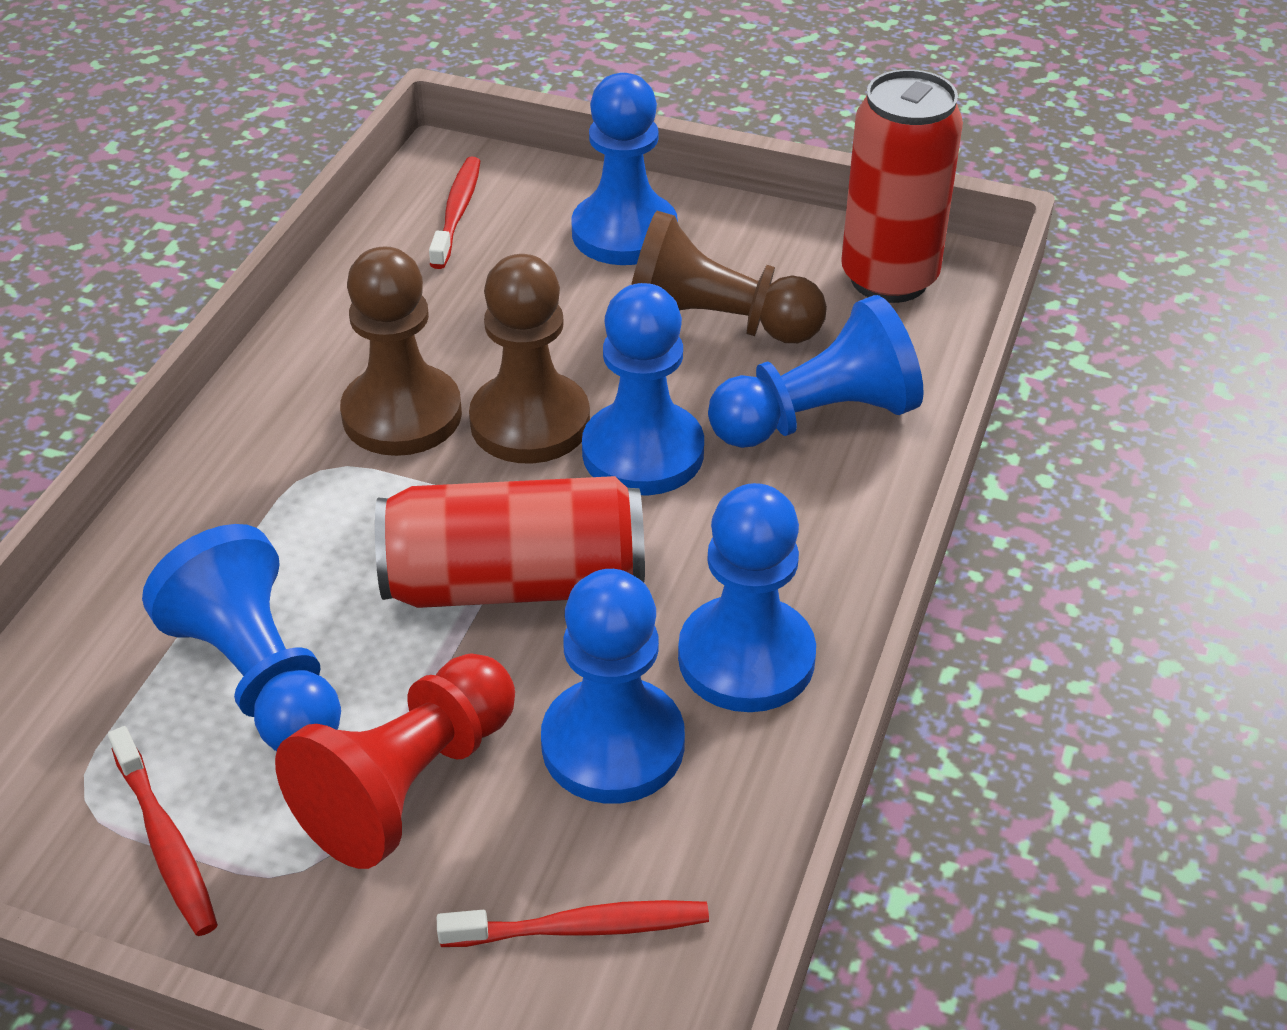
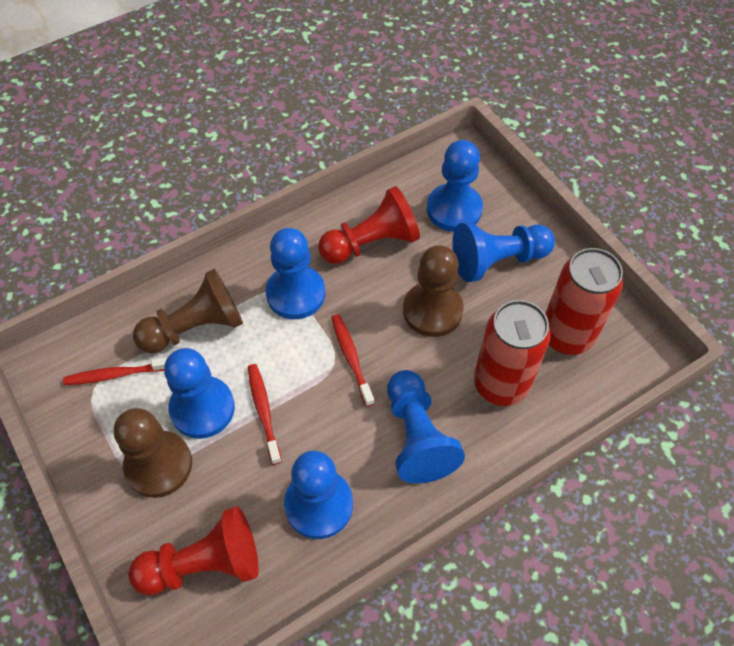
red pawn: 1 -> 2

